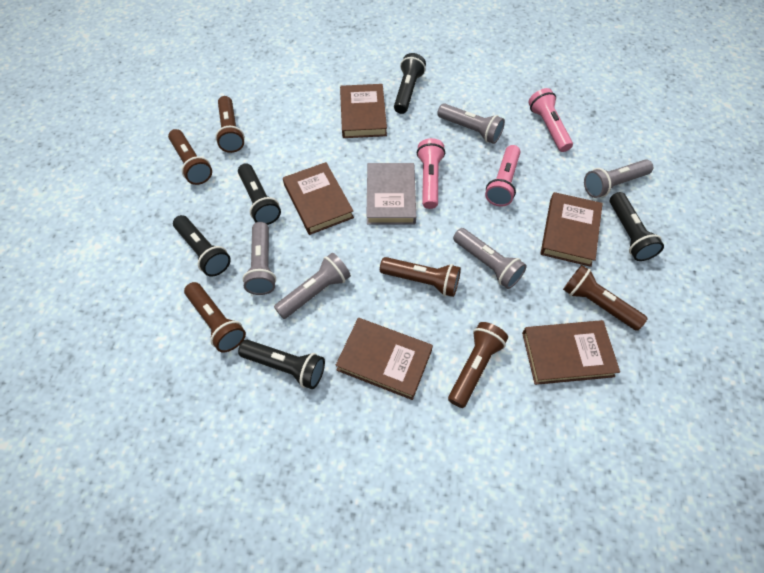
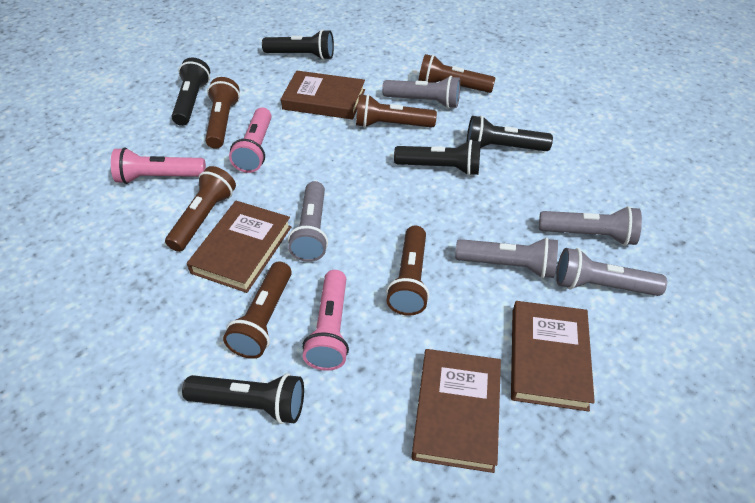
brown book: 5 -> 4
grey book: 1 -> 0

